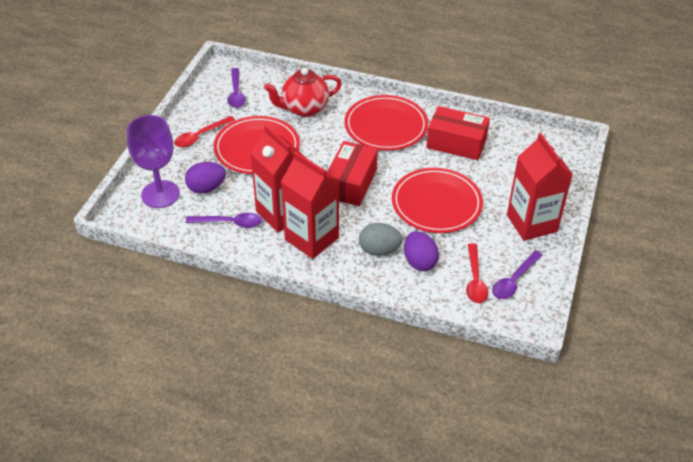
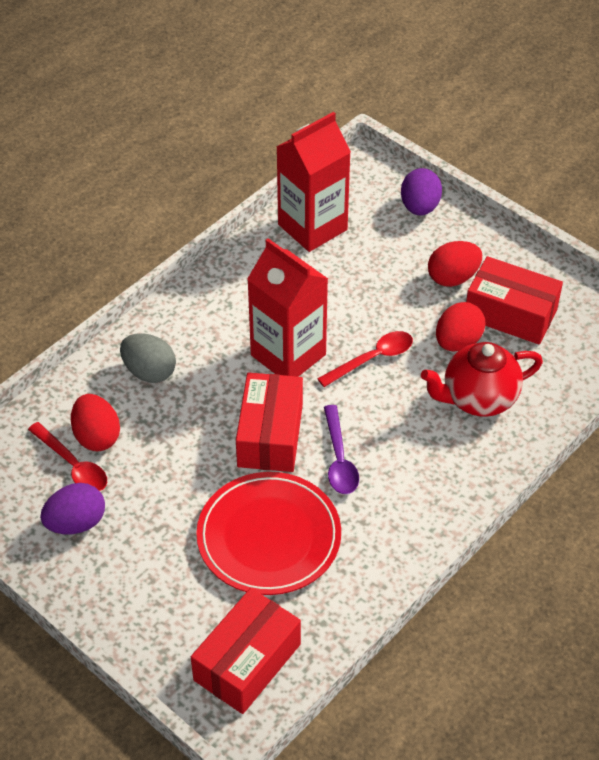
purple goblet: 1 -> 0
purple spoon: 3 -> 1
red box: 2 -> 3
red carton: 3 -> 2
red egg: 0 -> 3
red plate: 3 -> 1

